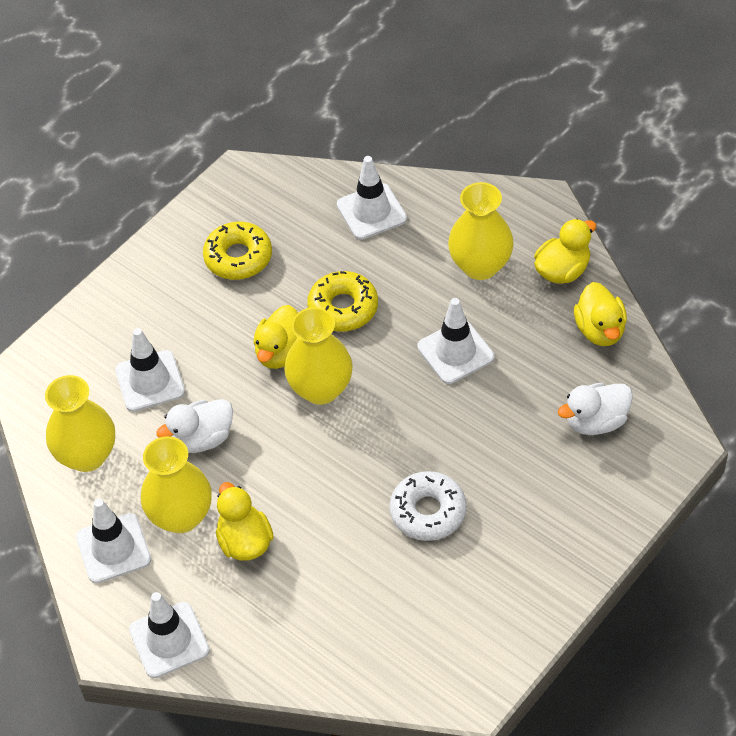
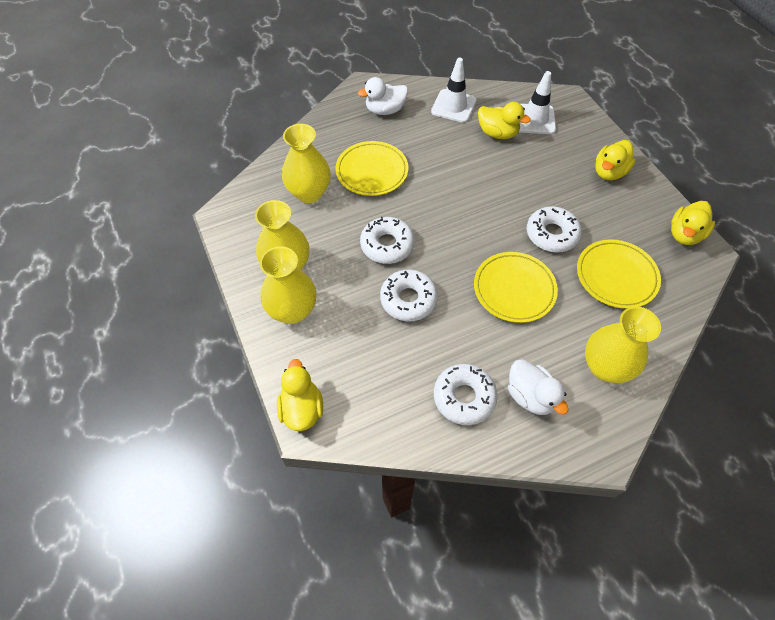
white donut: 1 -> 4
white traffic cone: 5 -> 2
yellow donut: 2 -> 0
yellow plate: 0 -> 3

